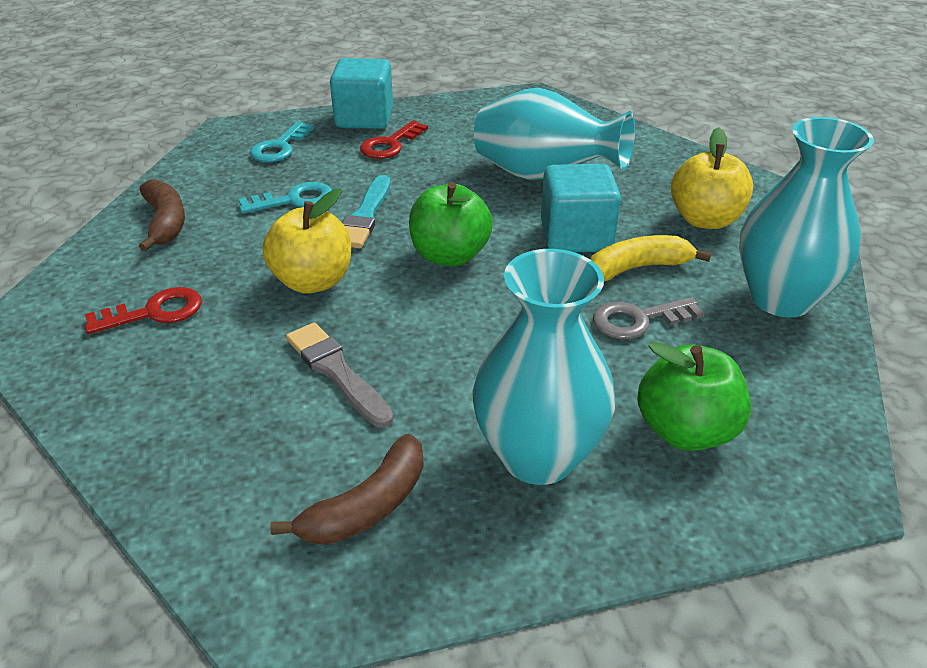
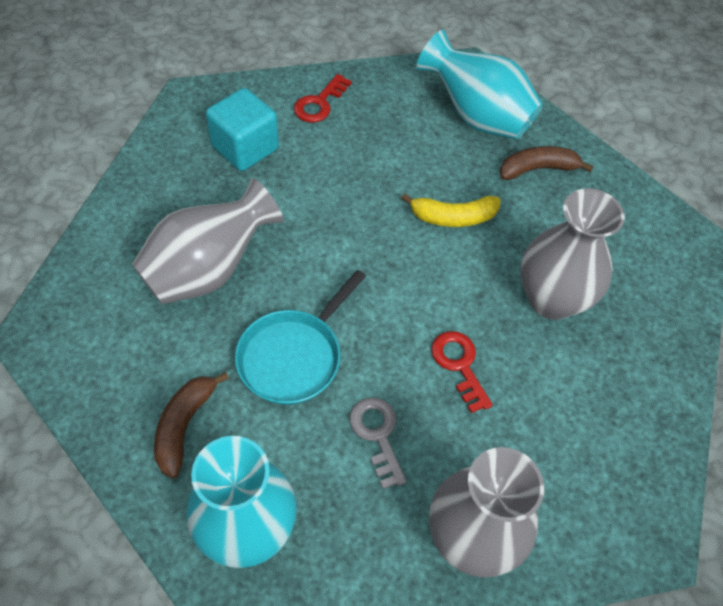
green apple: 2 -> 0
grey brush: 1 -> 0
grey vase: 0 -> 3
turquoise brush: 1 -> 0
turquoise cube: 2 -> 1
turquoise key: 2 -> 0
turquoise pan: 0 -> 1
turquoise vase: 3 -> 2
yellow apple: 2 -> 0

